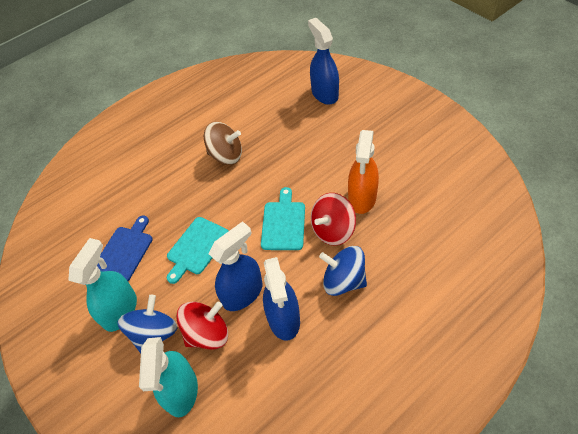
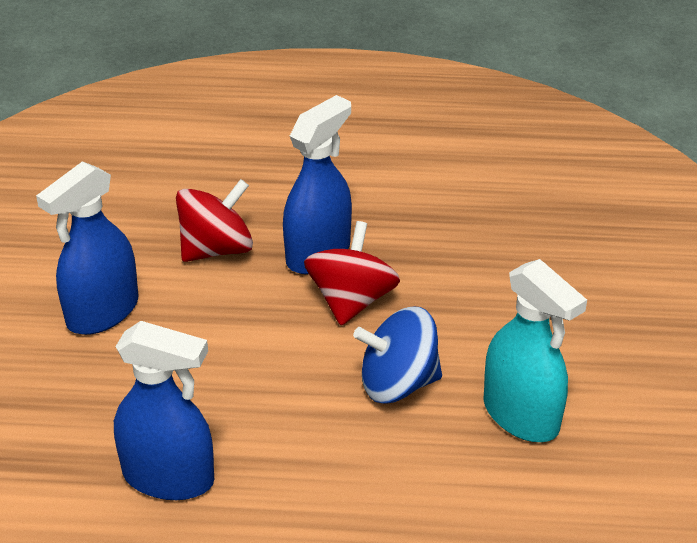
blue cutting board: 1 -> 0
blue spinning top: 2 -> 1
brown spinning top: 1 -> 0
orange spray bottle: 1 -> 0
turquoise cutting board: 2 -> 0
turquoise spray bottle: 2 -> 1

